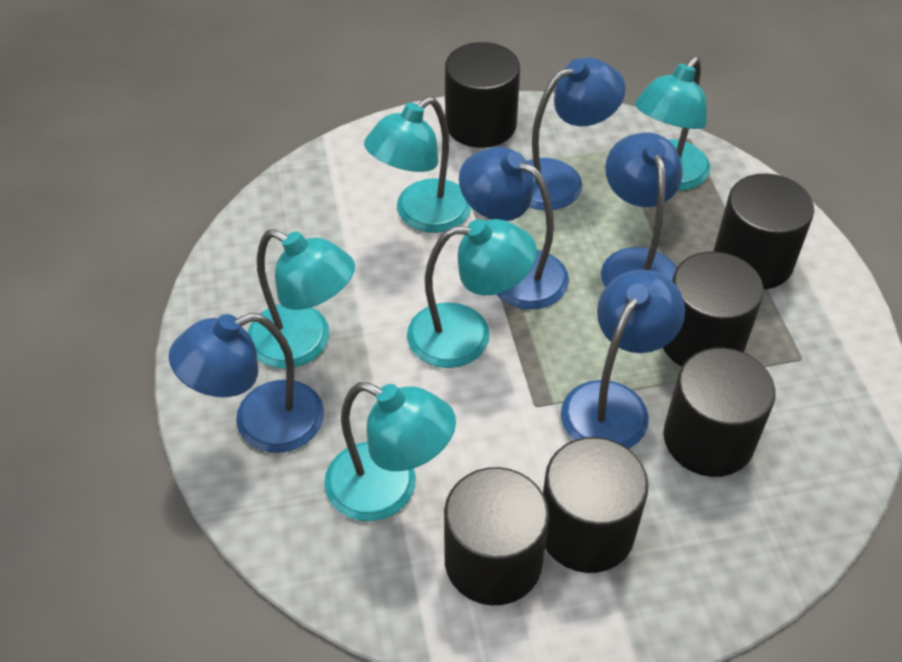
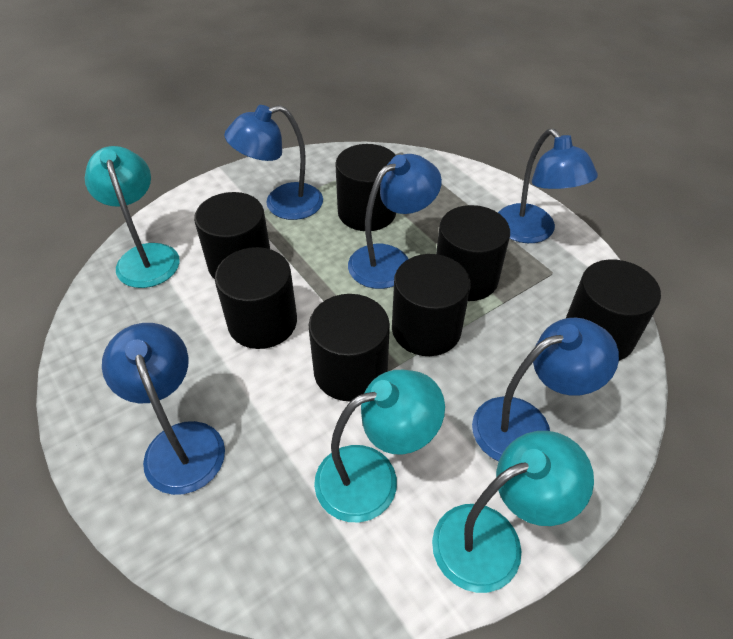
black cylinder: 6 -> 7
turquoise lamp: 5 -> 3

